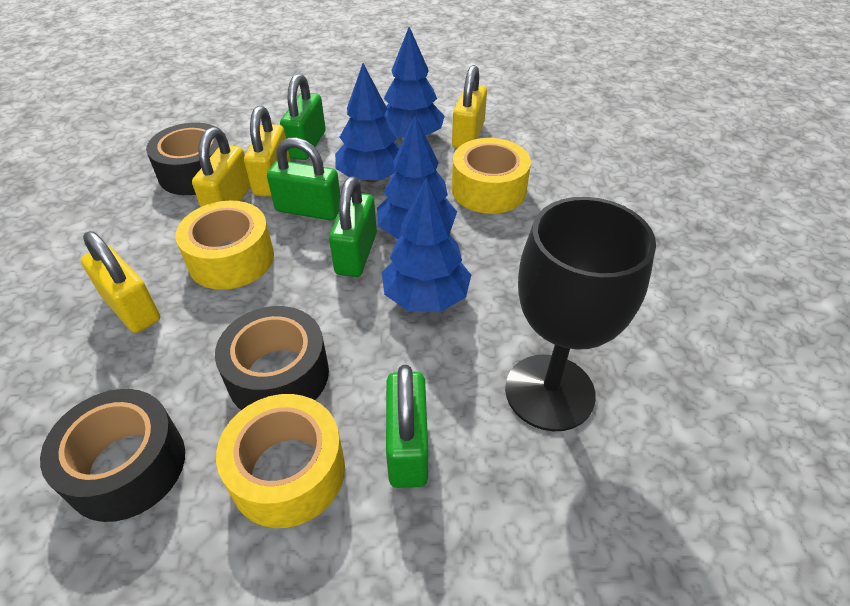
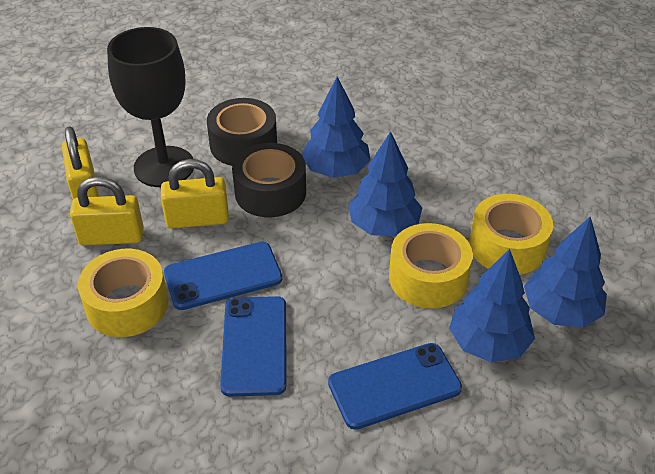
black tape: 3 -> 2
blue phone: 0 -> 3
green padlock: 4 -> 0
yellow padlock: 4 -> 3

